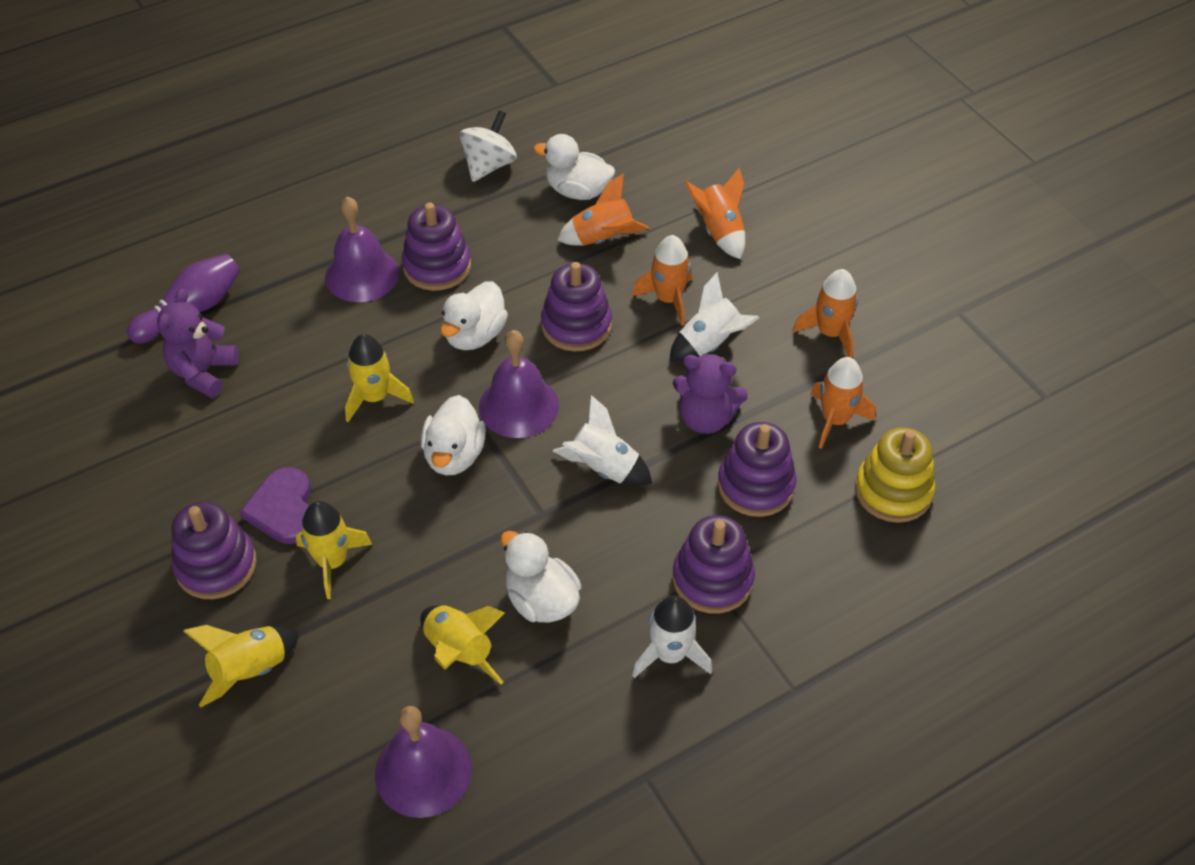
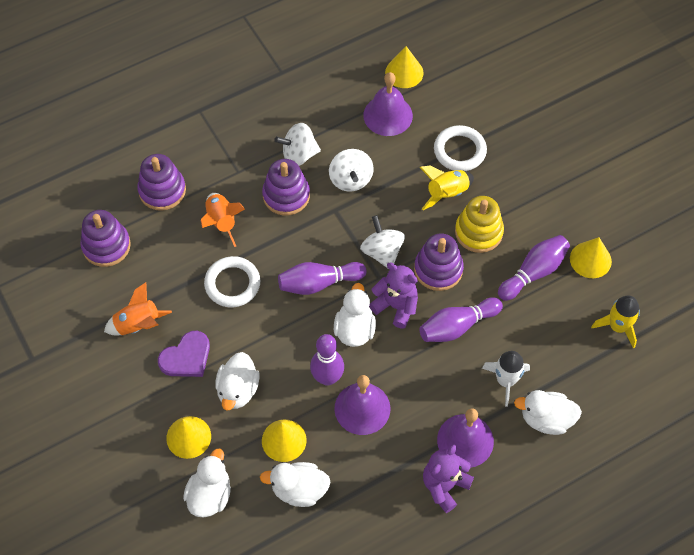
orange rocket: 5 -> 2
purple bowling pin: 1 -> 4
purple stacking toy: 5 -> 4
white duck: 4 -> 5
white ring: 0 -> 2
white rocket: 3 -> 1
white spinning top: 1 -> 3
yellow cone: 0 -> 4
yellow rocket: 4 -> 2

